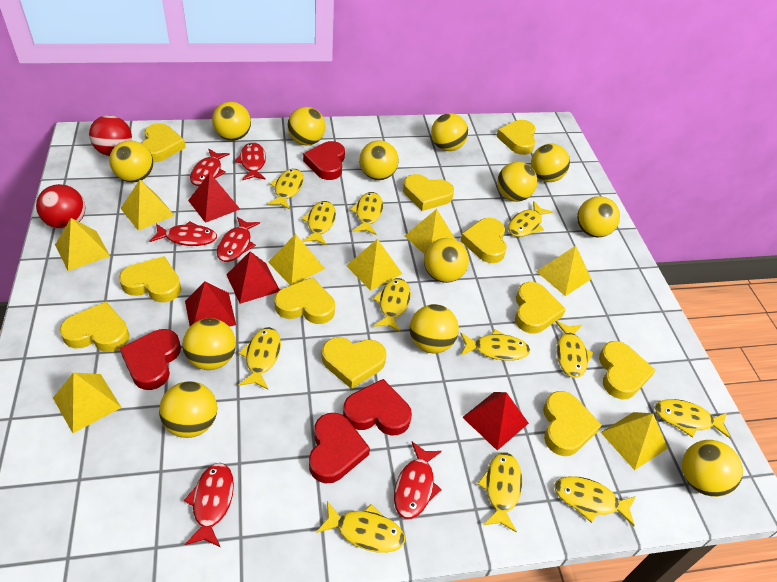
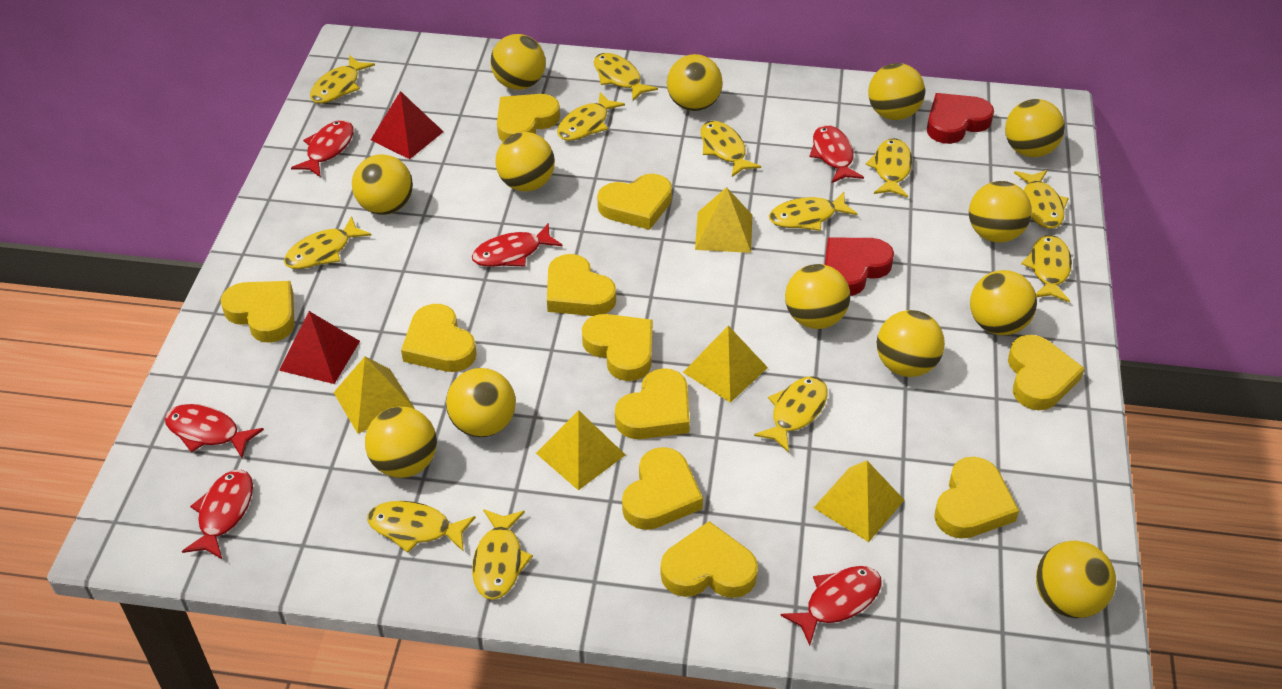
red ball: 2 -> 0
red heart: 4 -> 2
red pyramid: 4 -> 2
yellow pyramid: 8 -> 5

